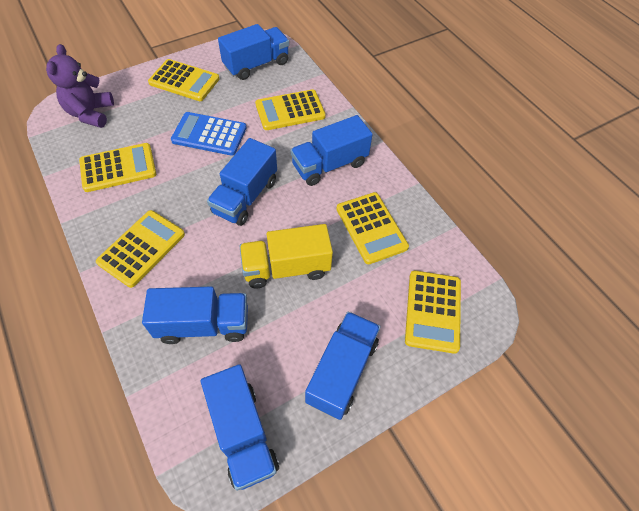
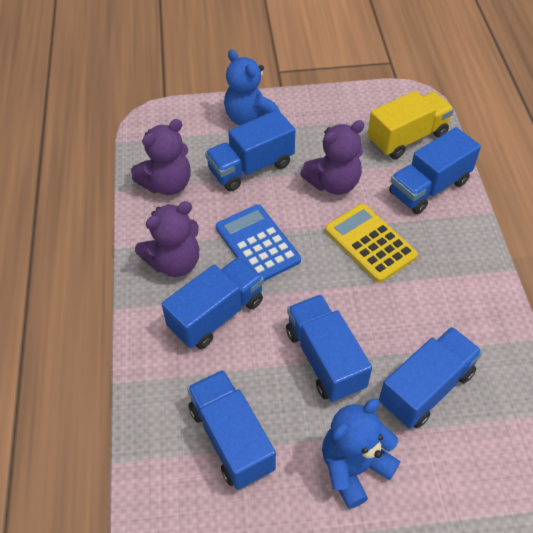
blue teddy bear: 0 -> 2
purple teddy bear: 1 -> 3
yellow calculator: 6 -> 1

